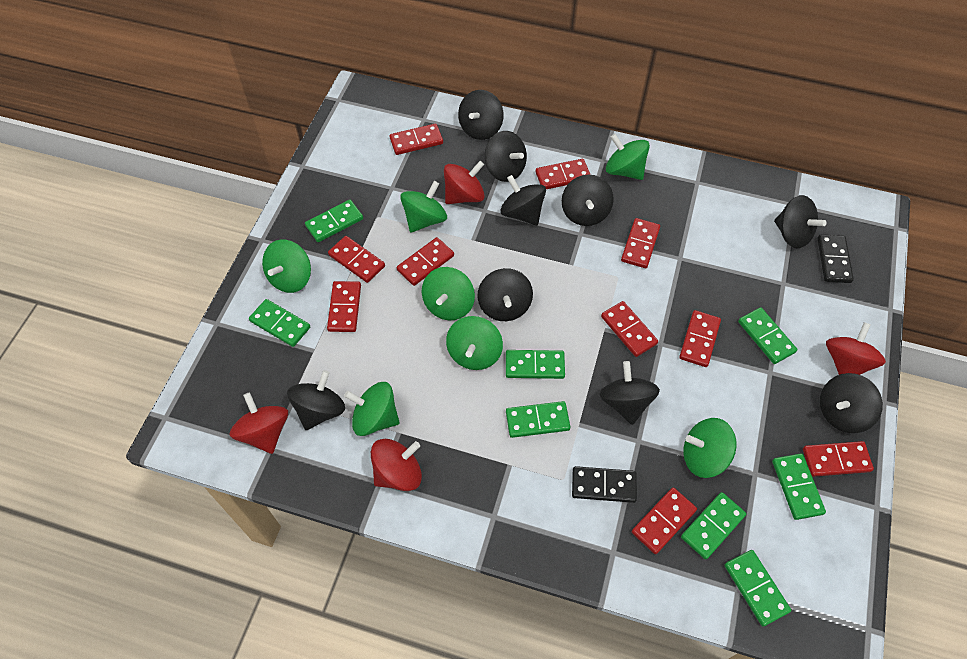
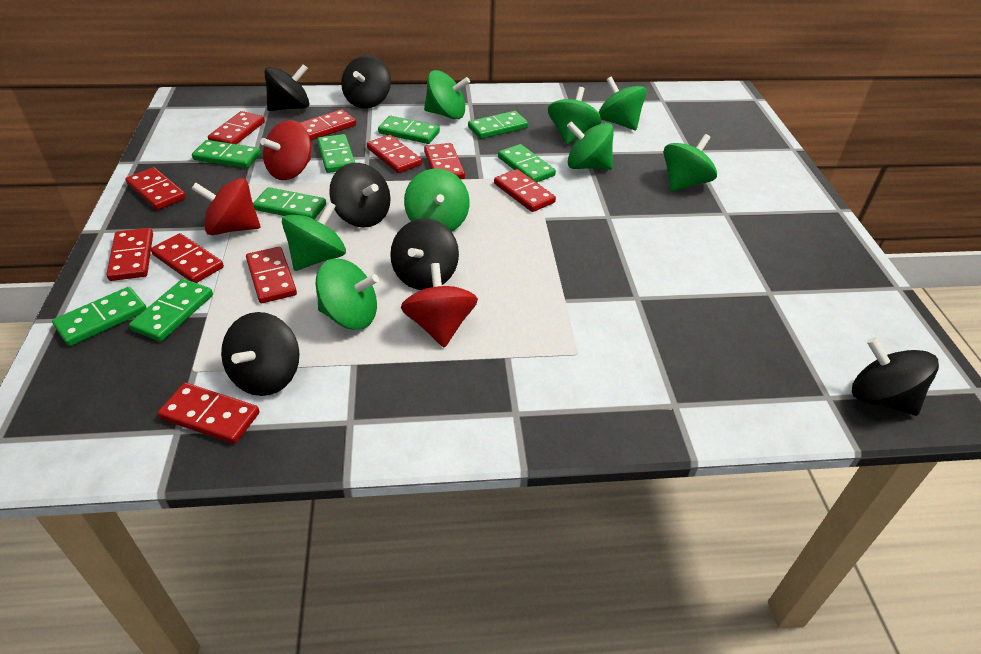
black domino: 2 -> 0
black spinning top: 9 -> 6
green spinning top: 7 -> 8
red spinning top: 4 -> 3

